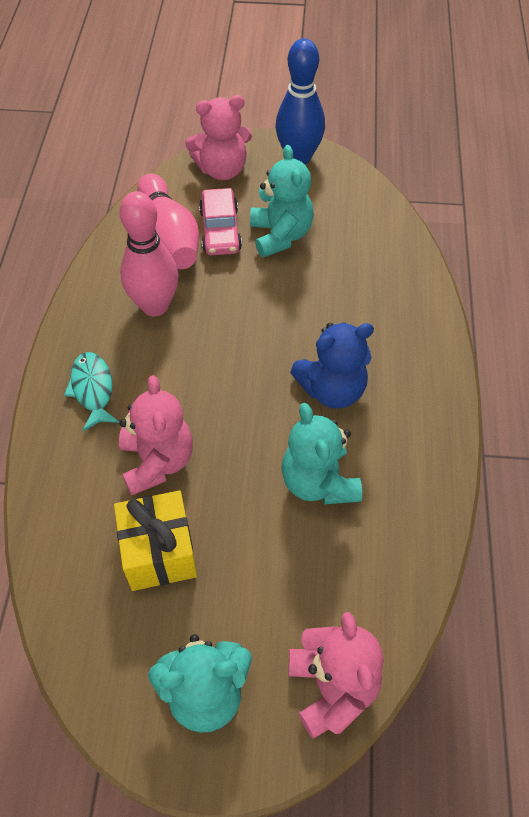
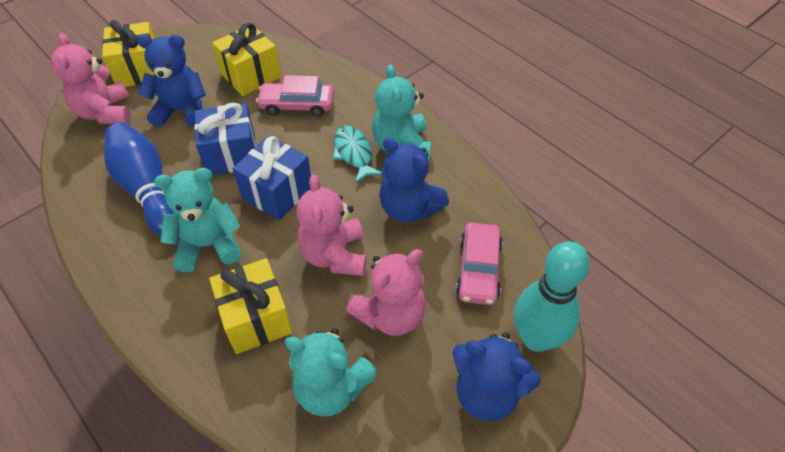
blue gift: 0 -> 2
blue teddy bear: 1 -> 3
pink bowling pin: 2 -> 0
pink car: 1 -> 2
turquoise bowling pin: 0 -> 1
yellow gift: 1 -> 3

